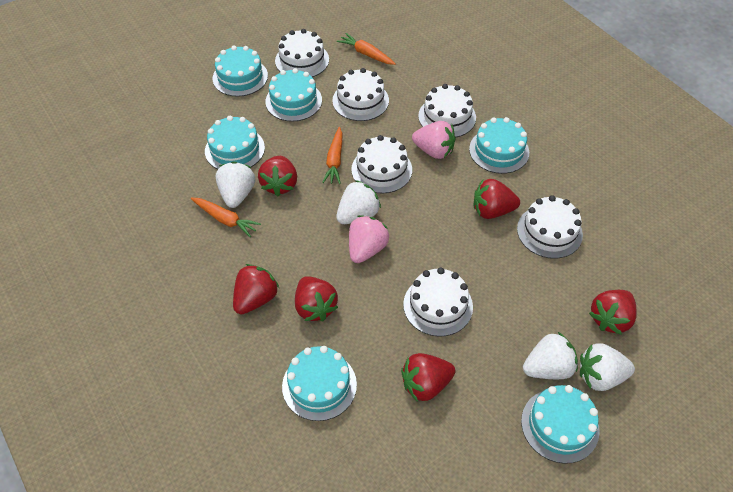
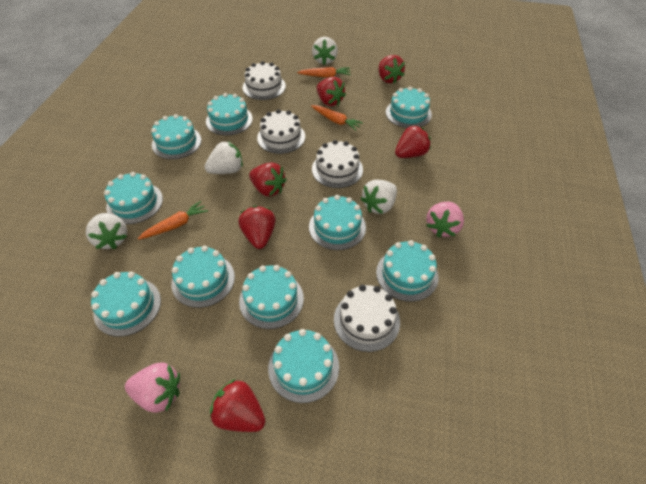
turquoise cake: 6 -> 10
white cake: 6 -> 4

